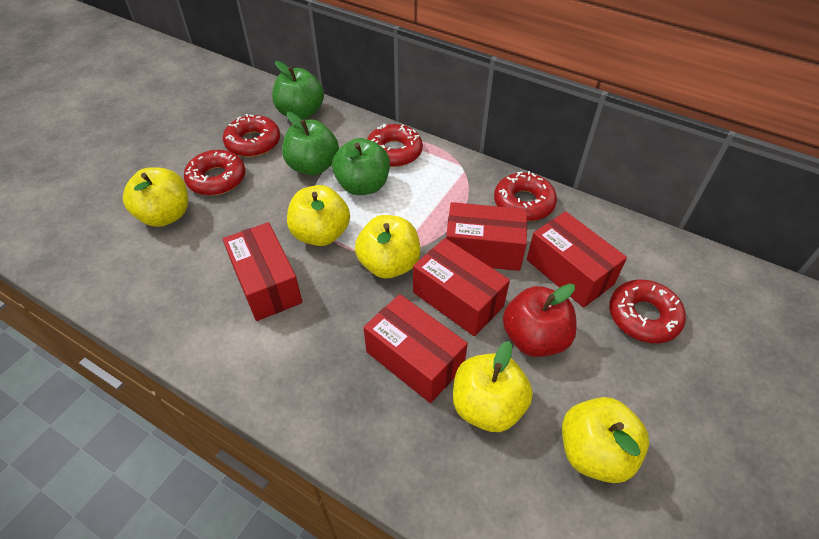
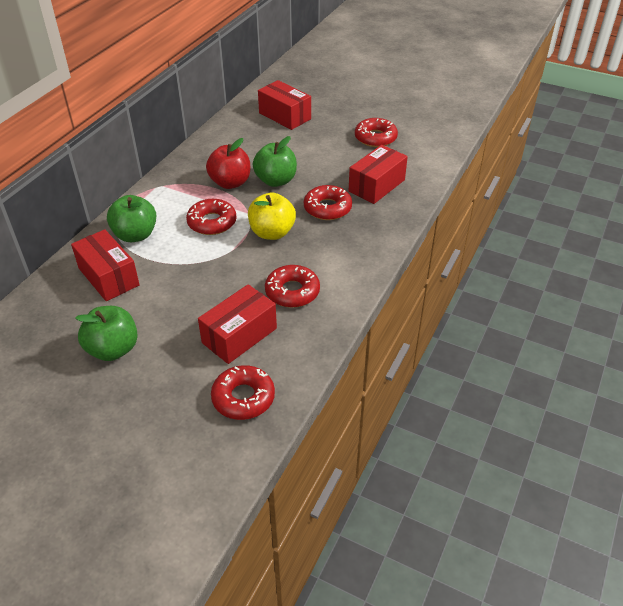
red box: 5 -> 4
yellow apple: 5 -> 1

